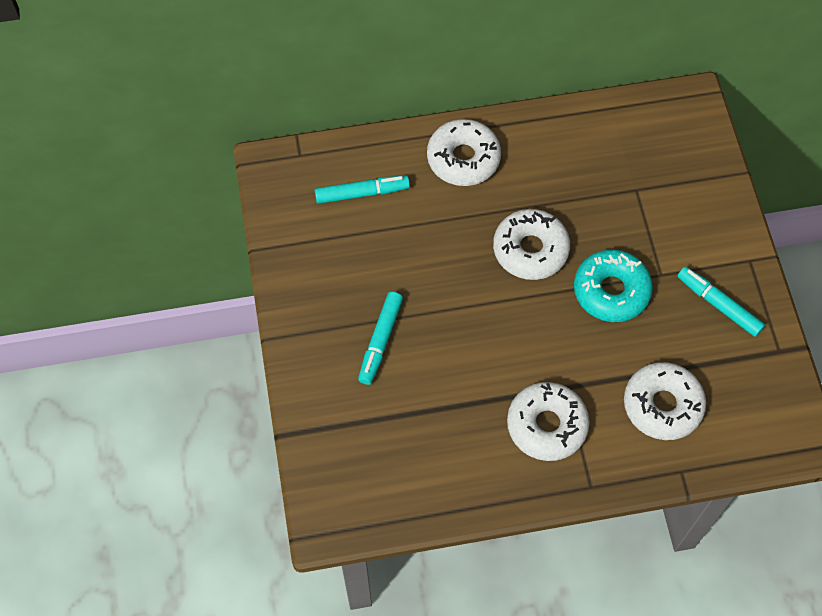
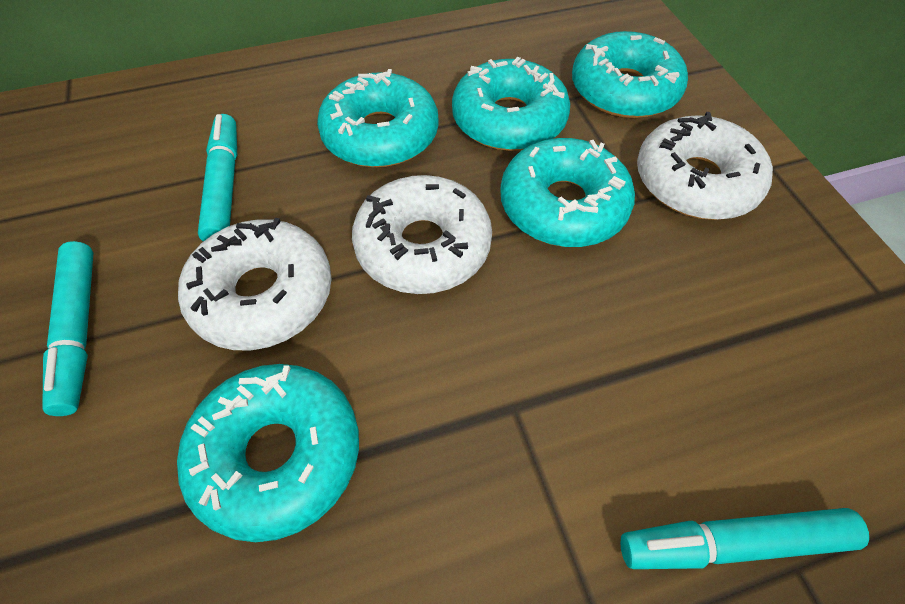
turquoise donut: 1 -> 5
white donut: 4 -> 3

